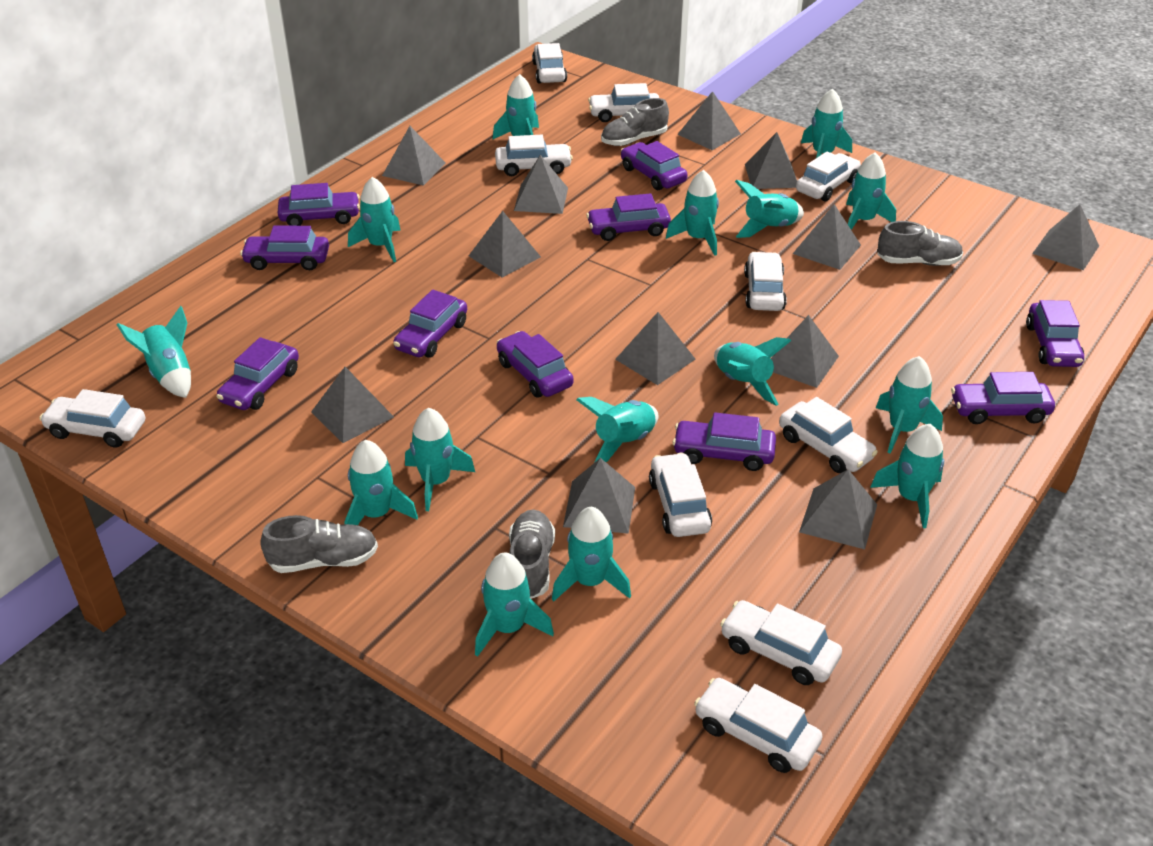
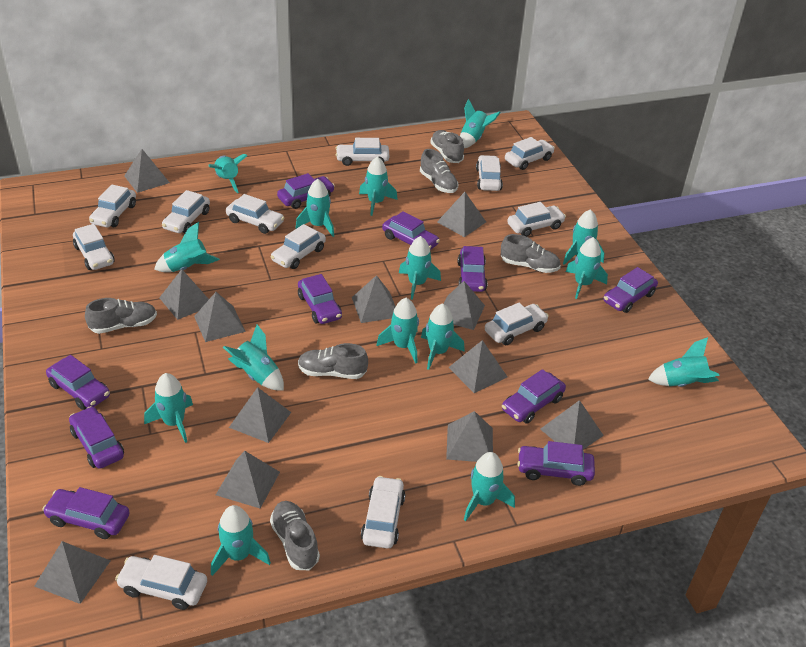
grey shoe: 4 -> 6
white car: 10 -> 12

